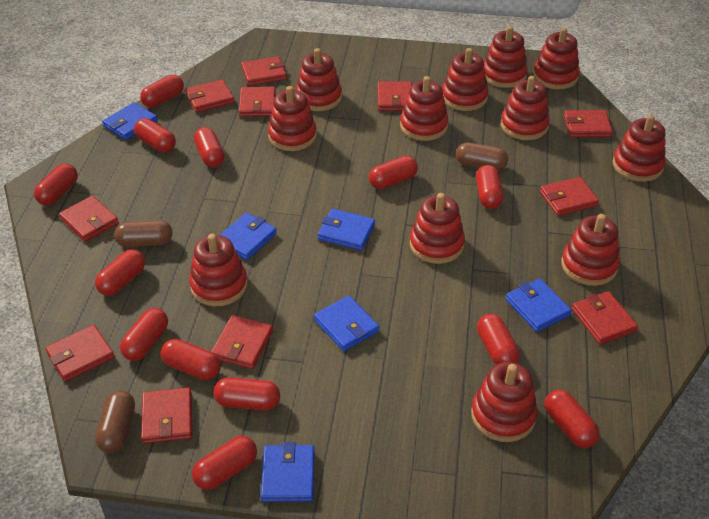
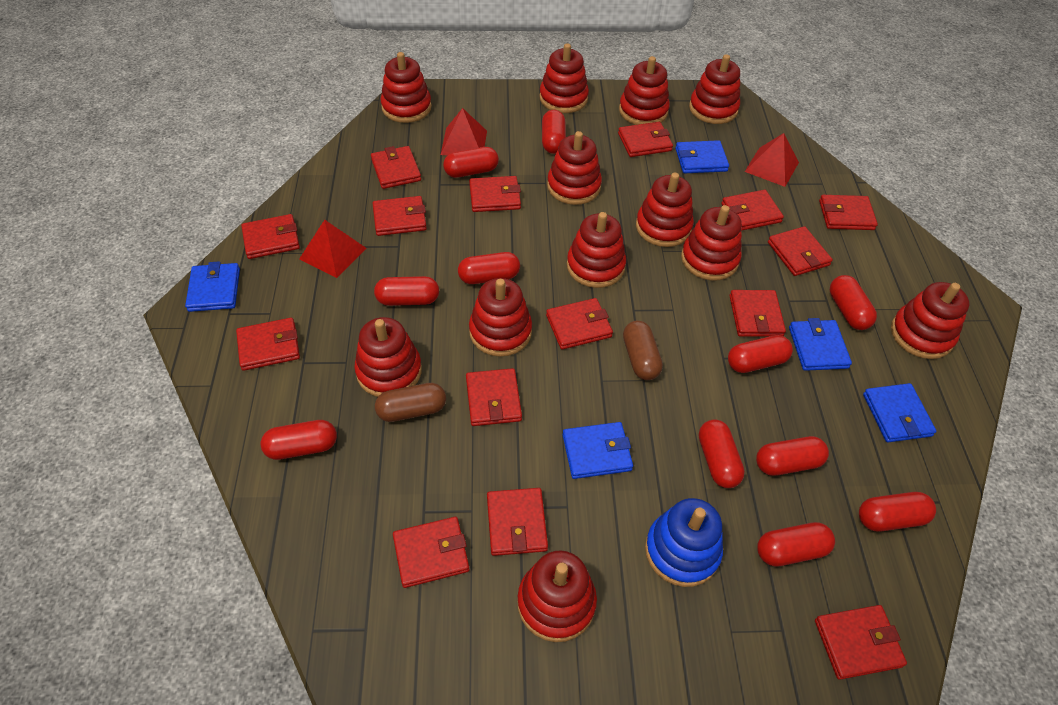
blue stacking toy: 0 -> 1
blue wallet: 6 -> 5
brown capsule: 3 -> 2
red capsule: 13 -> 11
red pyramid: 0 -> 3
red wallet: 11 -> 15

